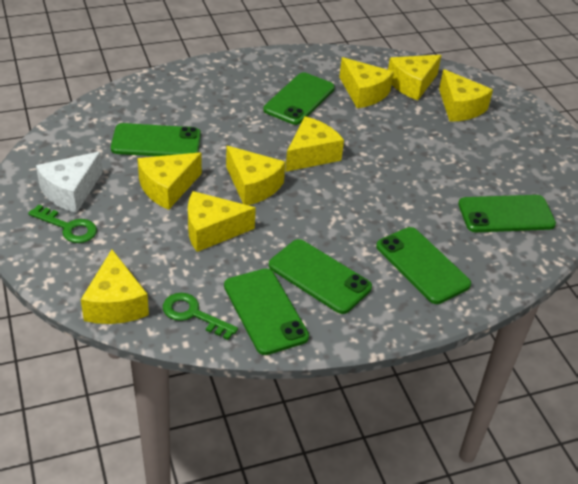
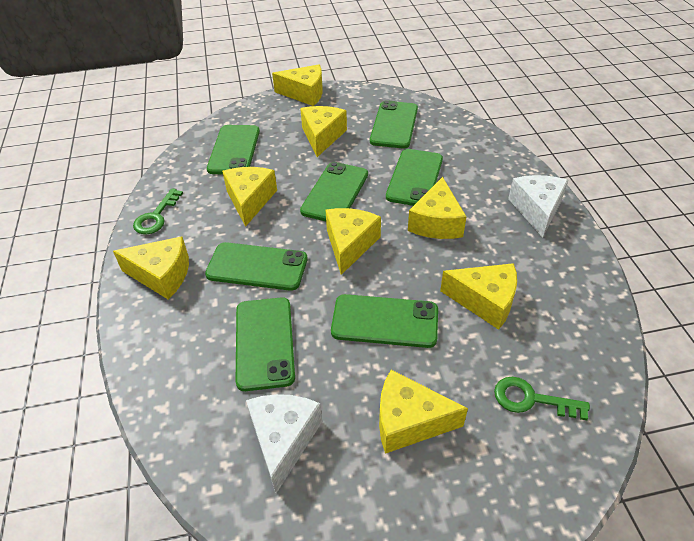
green phone: 6 -> 7
white cheese: 1 -> 2

